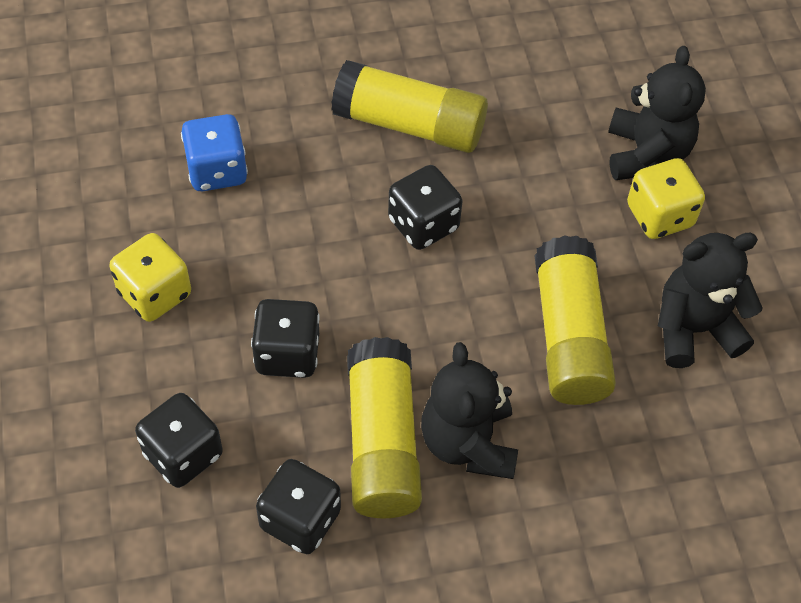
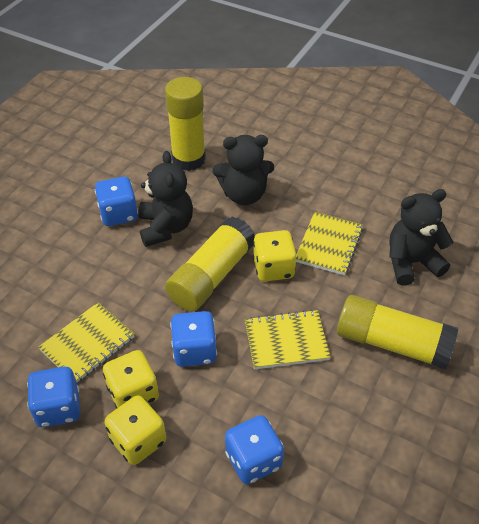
black dice: 4 -> 0
blue dice: 1 -> 4
yellow dice: 2 -> 3
yellow notebook: 0 -> 3

